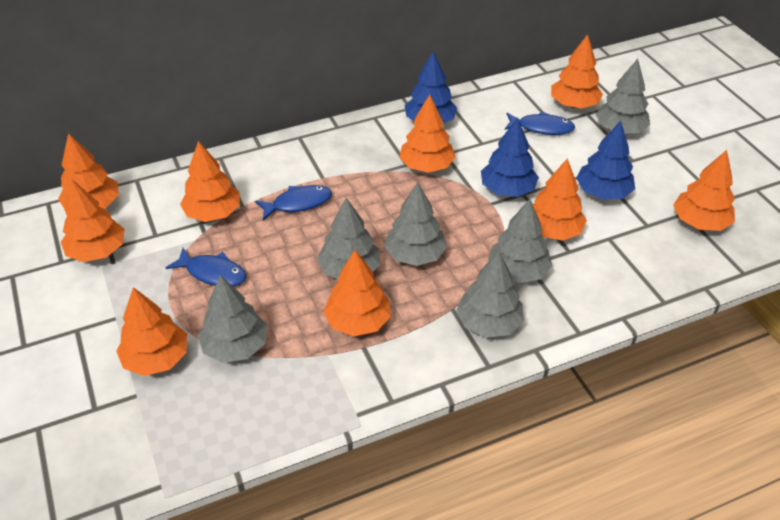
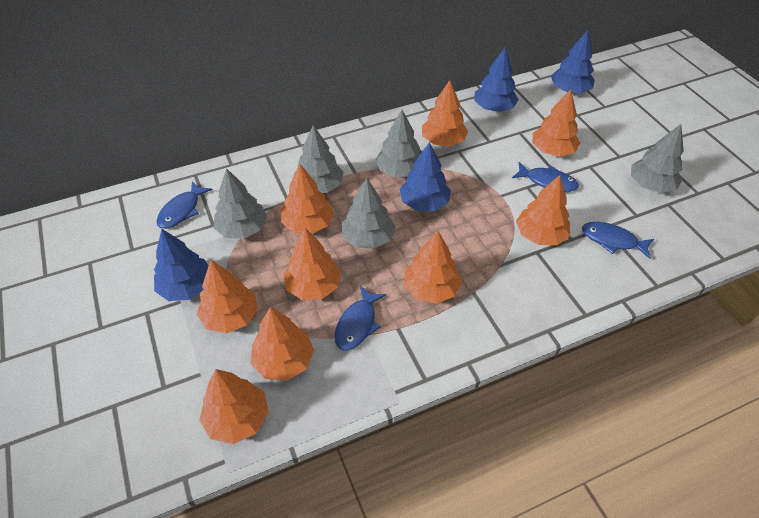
blue fish: 3 -> 4
blue tree: 3 -> 4
grey tree: 6 -> 5

